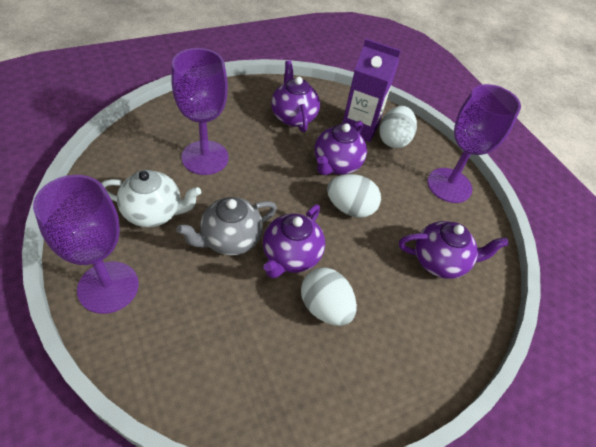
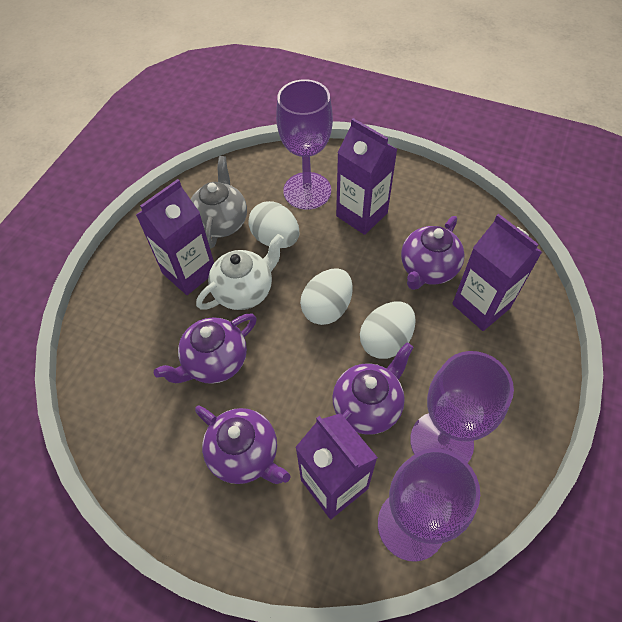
purple carton: 1 -> 4

